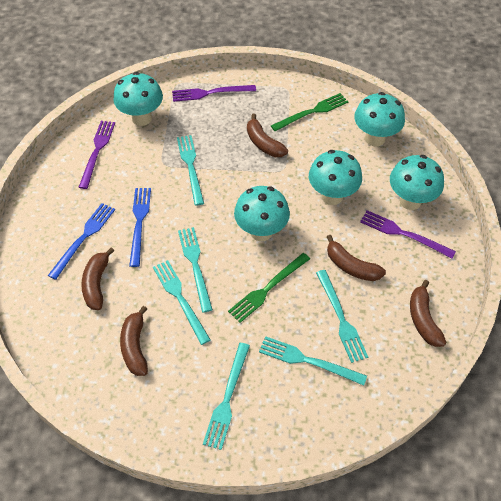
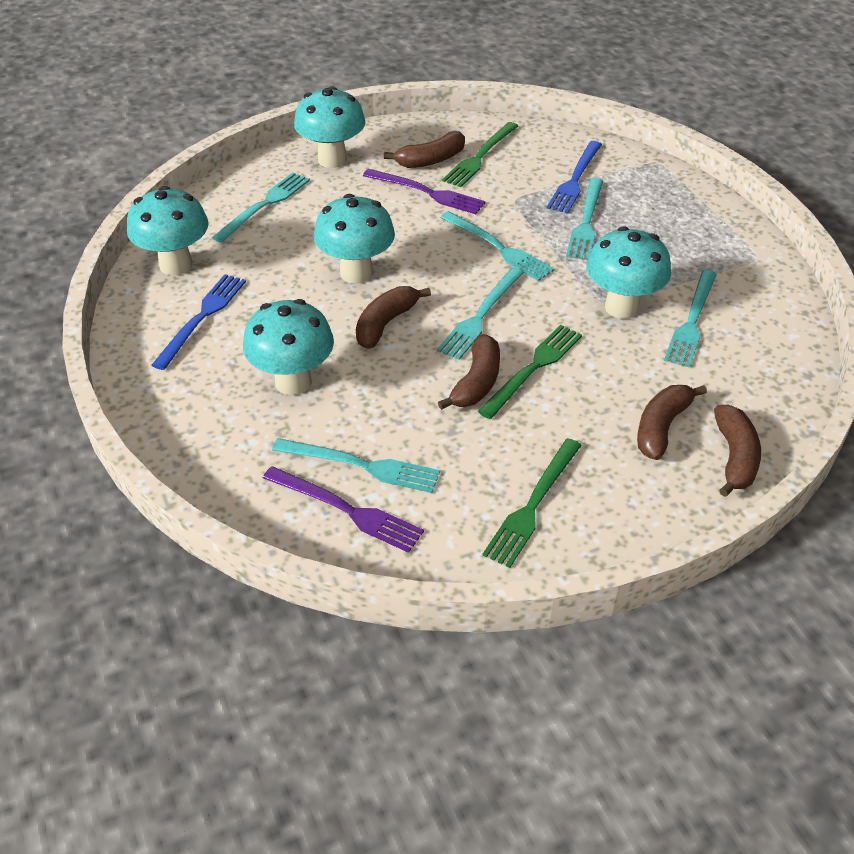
green fork: 2 -> 3
purple fork: 3 -> 2

